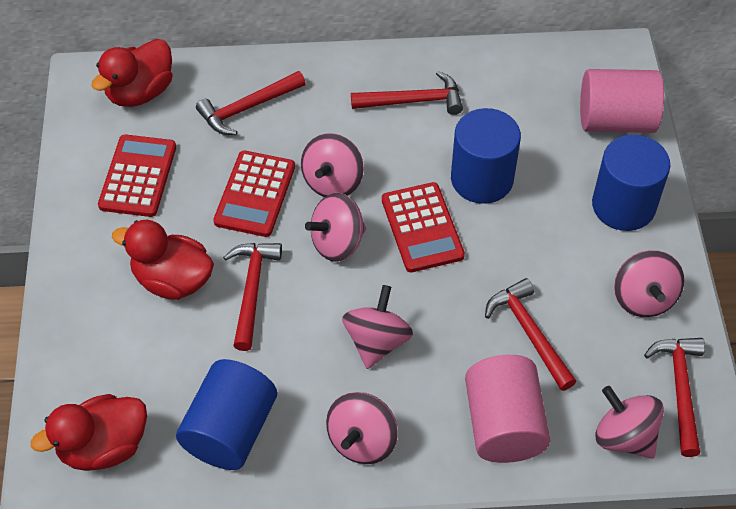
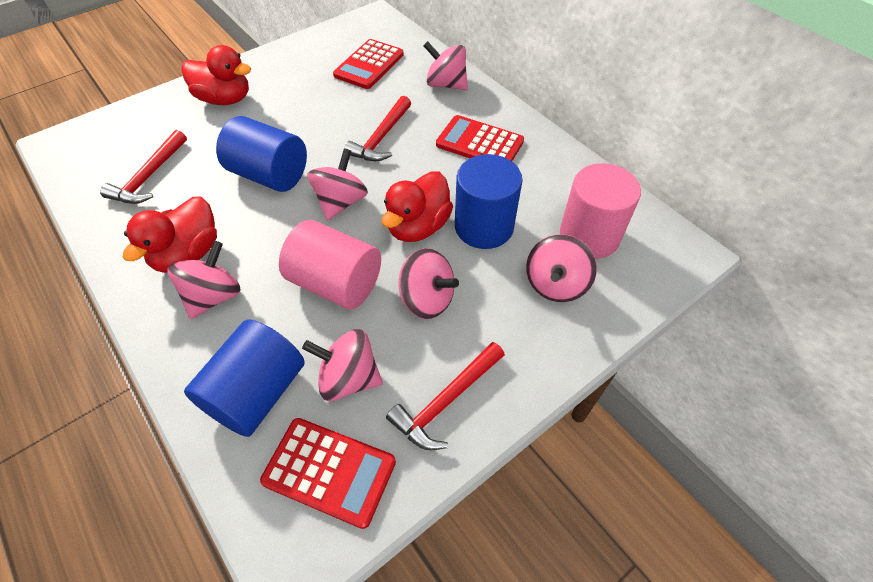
red hammer: 5 -> 3

